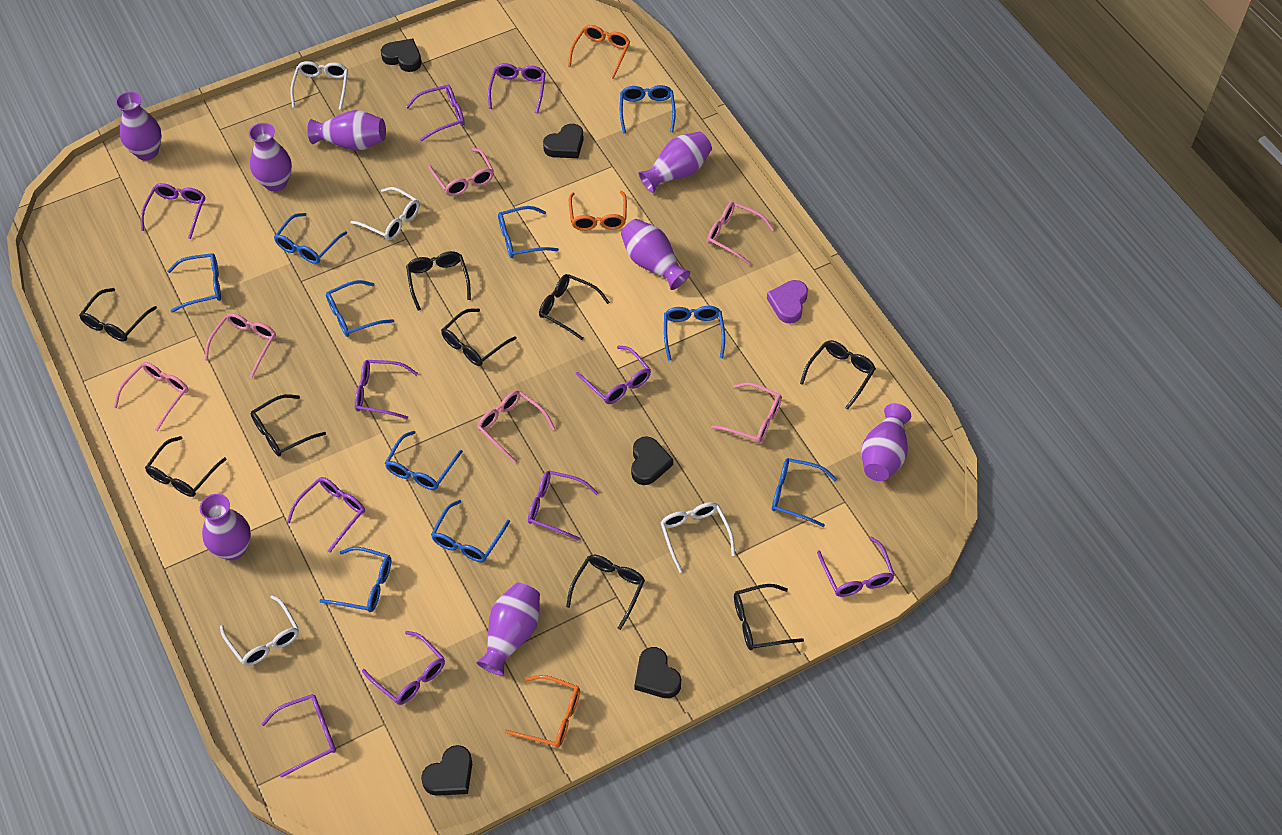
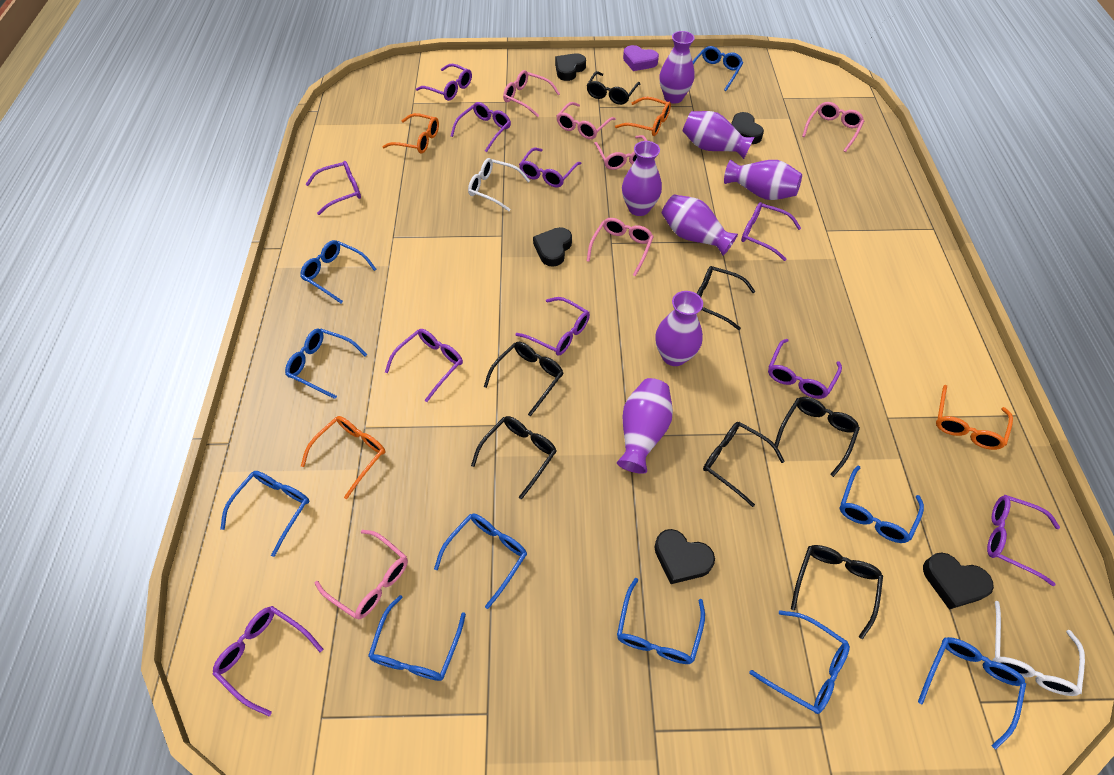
black glasses: 9 -> 7
orange glasses: 3 -> 4
purple vase: 8 -> 7
white glasses: 4 -> 2

